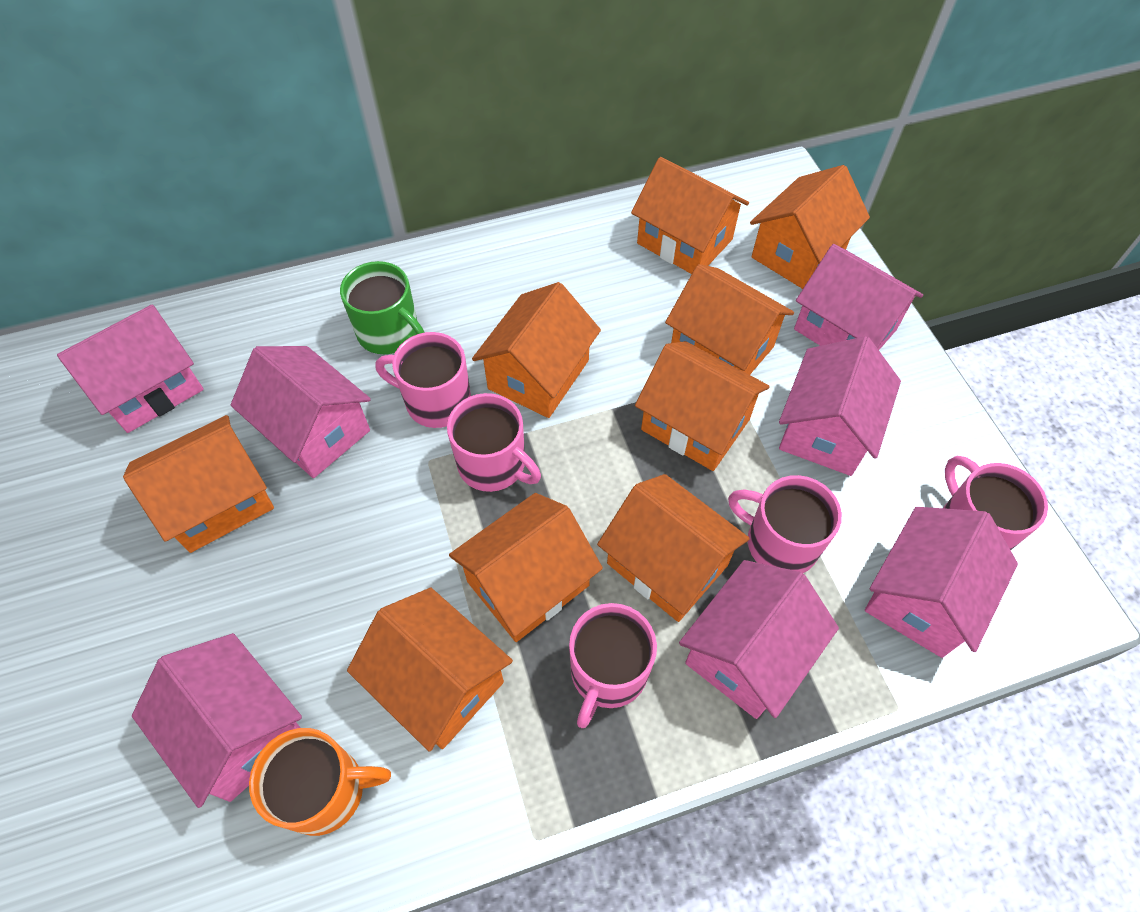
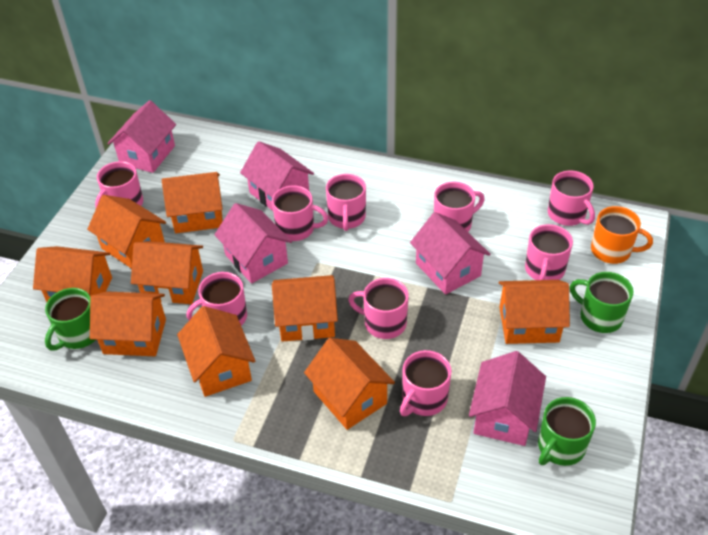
green mug: 1 -> 3
pink house: 7 -> 5
pink mug: 5 -> 9

